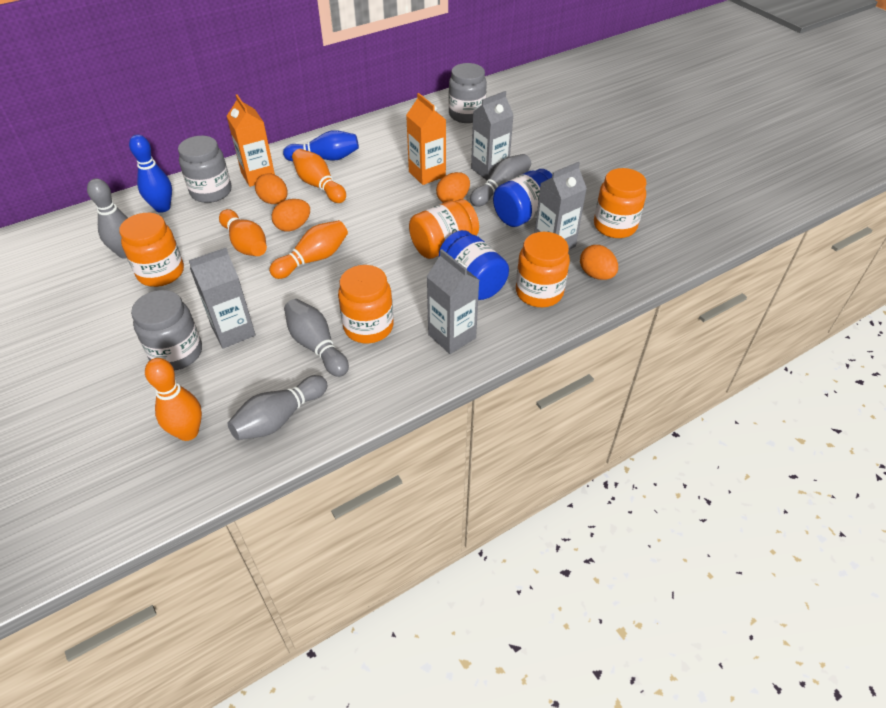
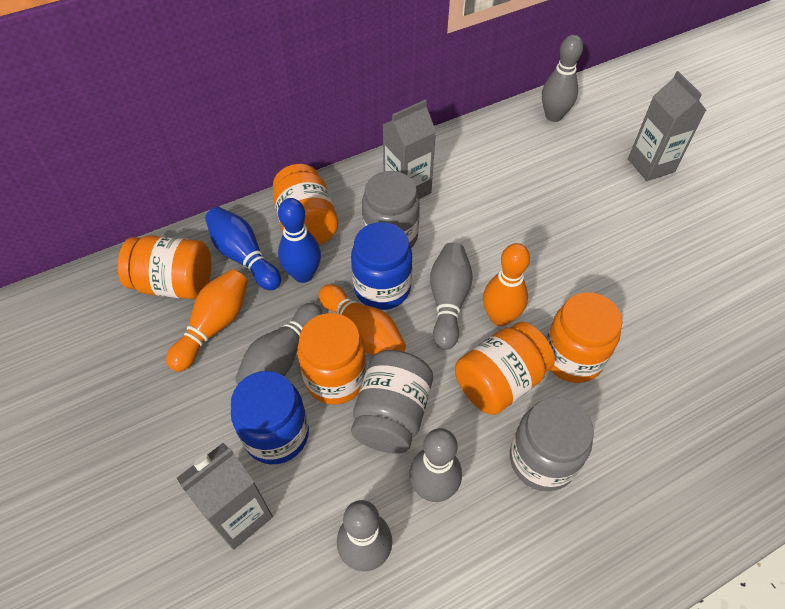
grey bowling pin: 4 -> 5
grey carton: 4 -> 3
orange bowling pin: 4 -> 3
orange carton: 2 -> 0
orange egg: 4 -> 0

